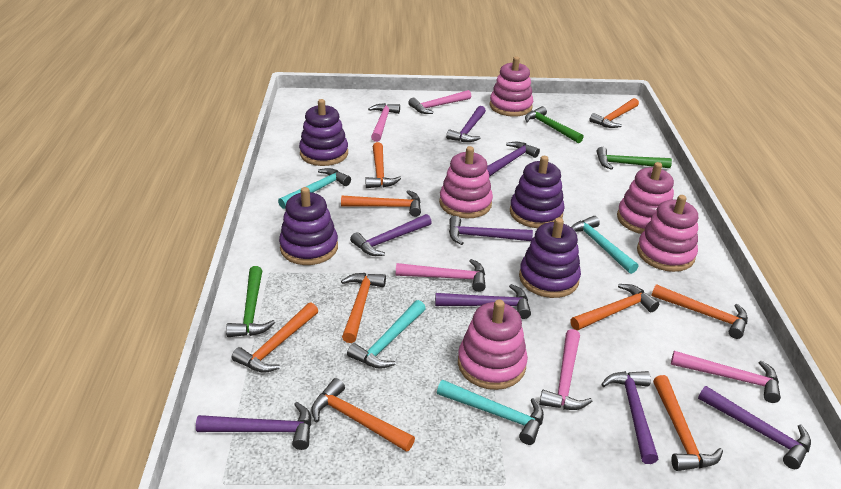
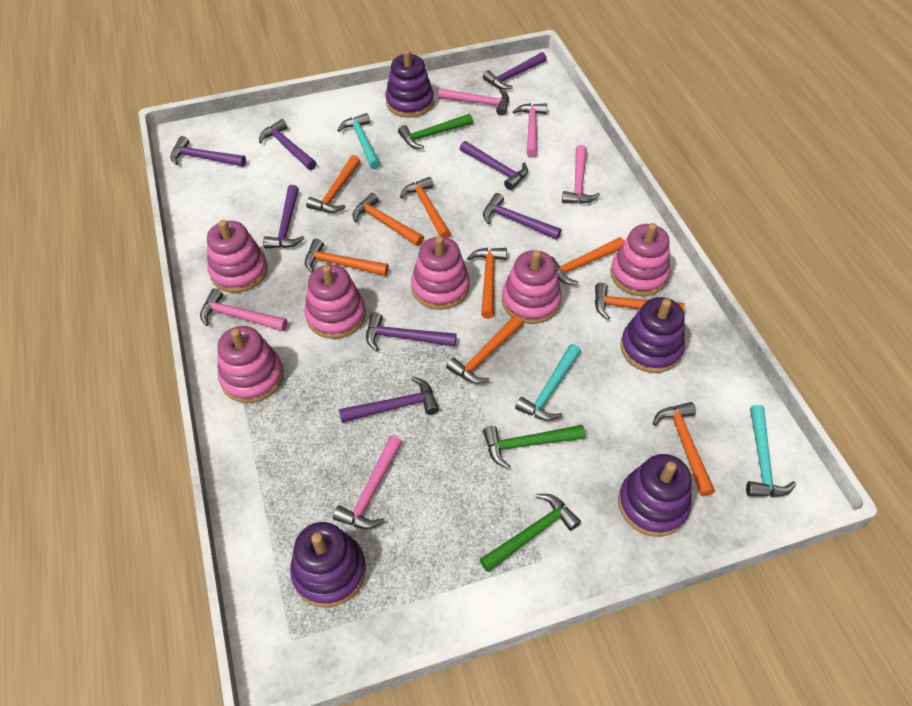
pink stacking toy: 5 -> 6
turquoise hammer: 4 -> 3

